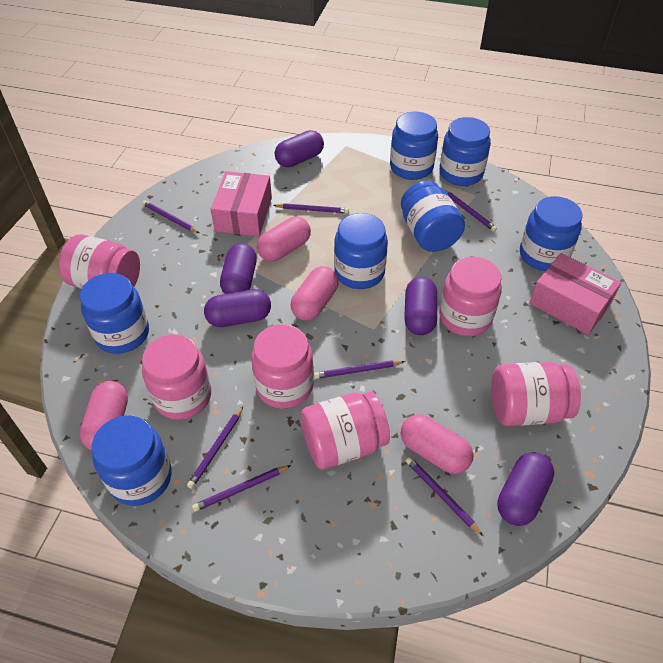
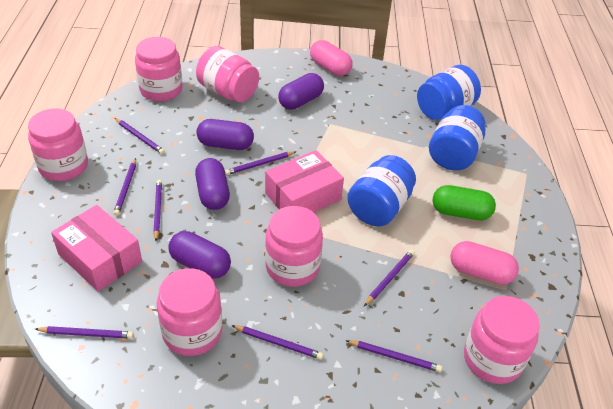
blue jar: 7 -> 3
green capsule: 0 -> 1
pink capsule: 4 -> 2
purple capsule: 5 -> 4
purple pencil: 7 -> 8

